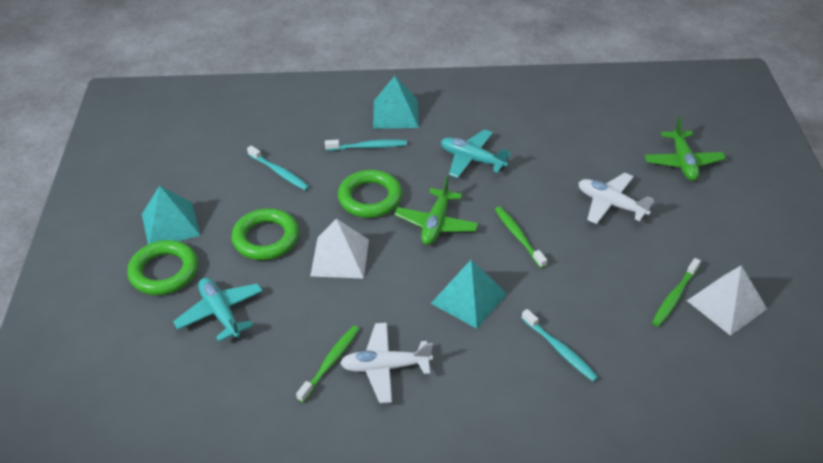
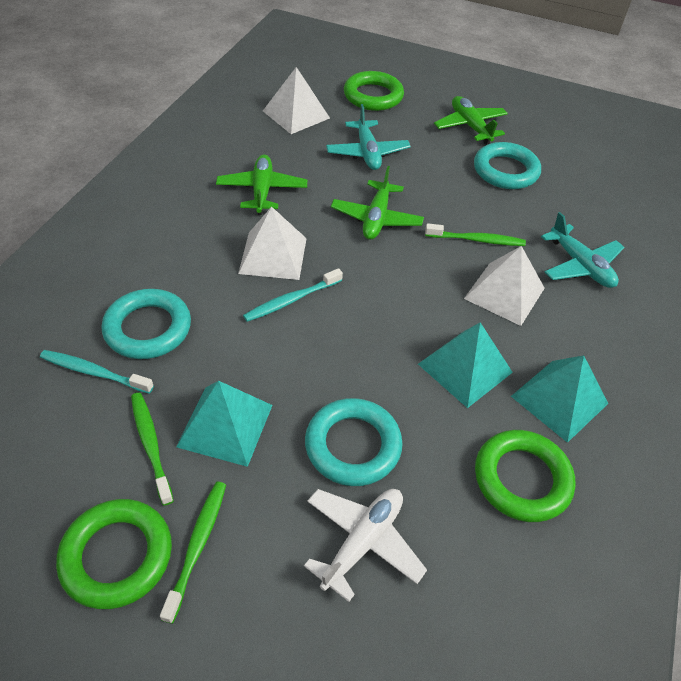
green plane: 2 -> 3
turquoise ring: 0 -> 3
turquoise toothbrush: 3 -> 2
white plane: 2 -> 1
white pyramid: 2 -> 3

